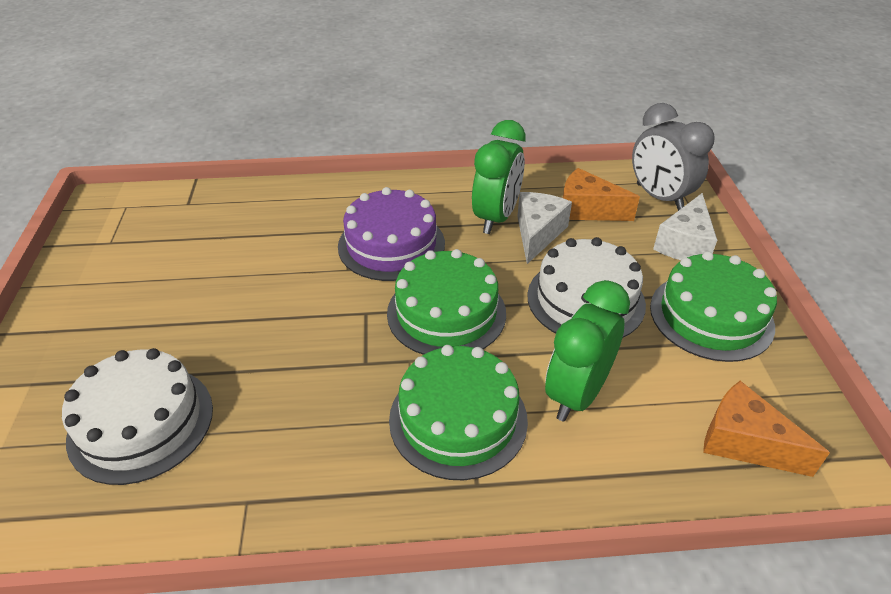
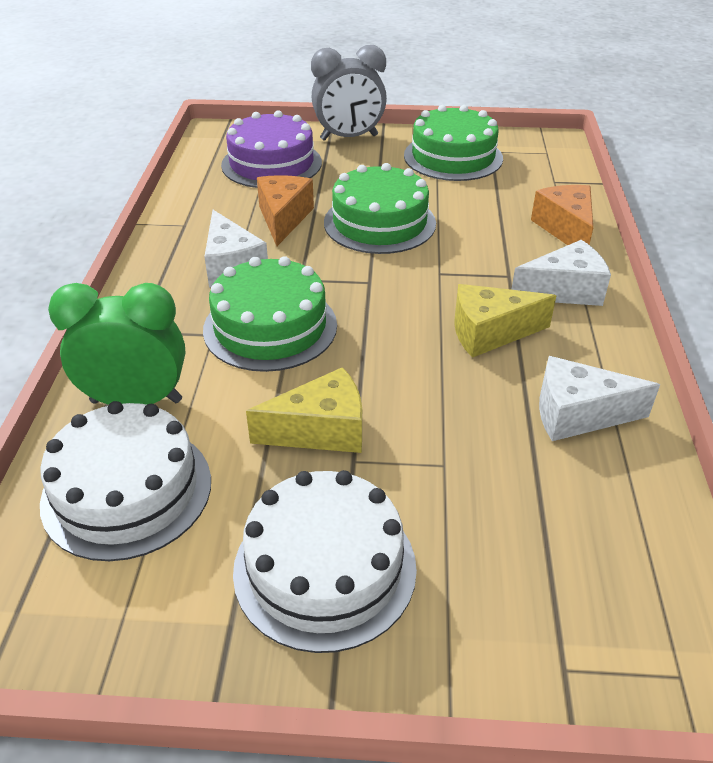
green clock: 2 -> 1
white cheese: 2 -> 3
yellow cheese: 0 -> 2

